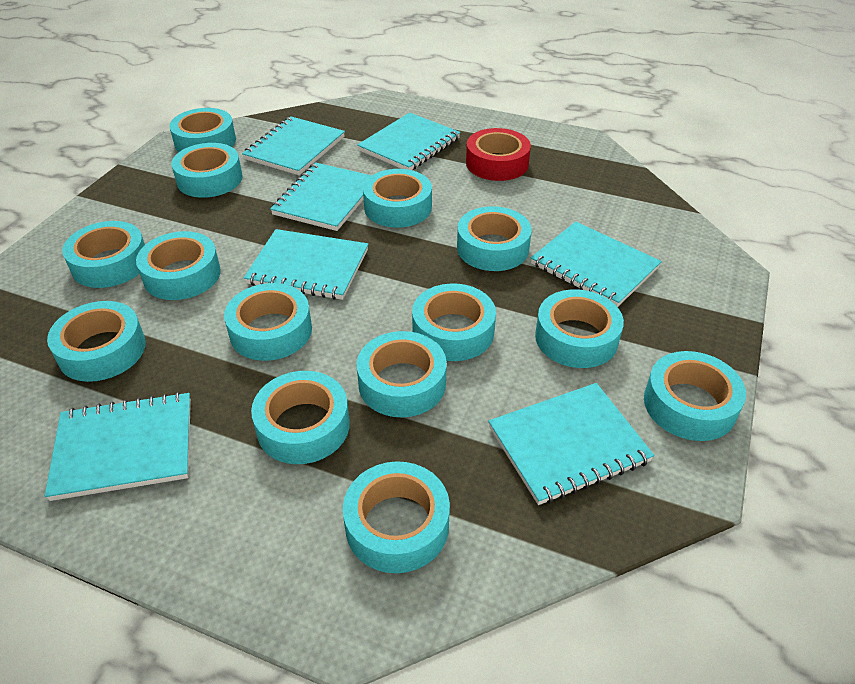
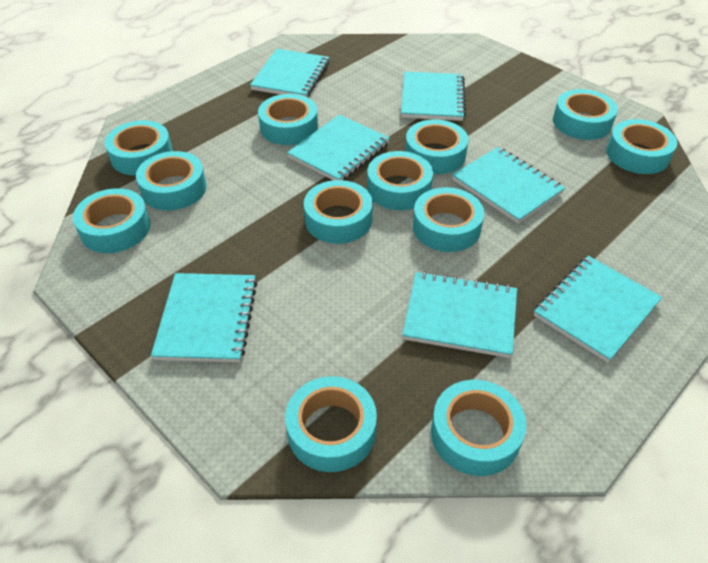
red tape: 1 -> 0
turquoise tape: 14 -> 12

